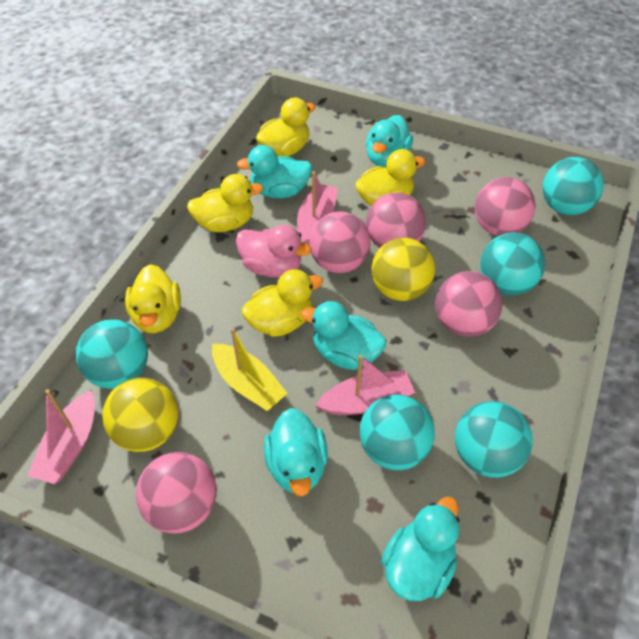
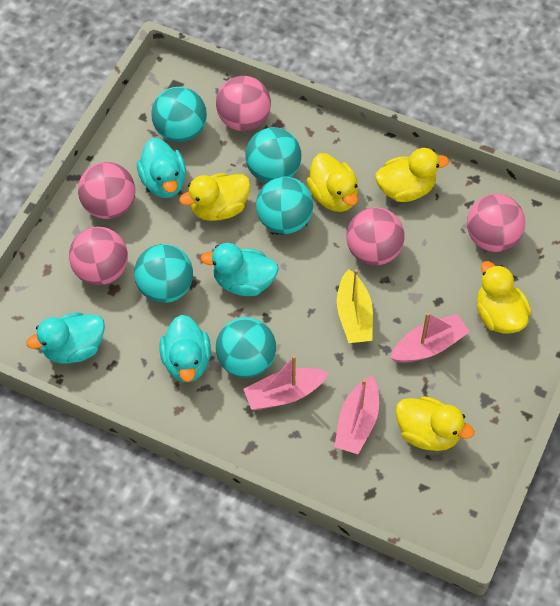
pink duck: 1 -> 0
turquoise duck: 5 -> 4
yellow ball: 2 -> 0

